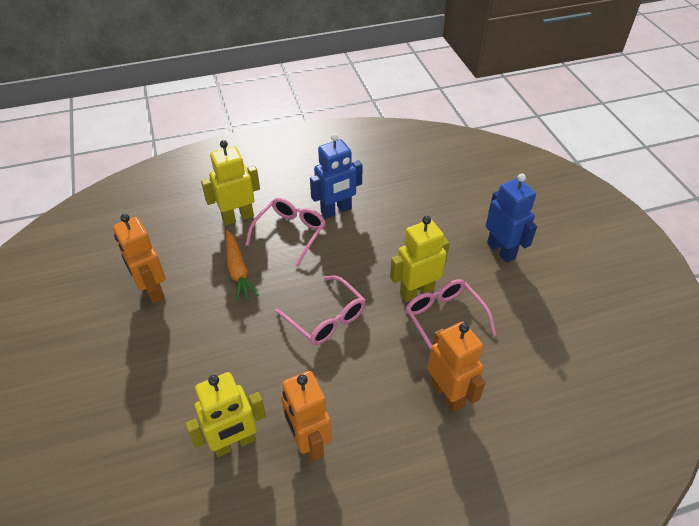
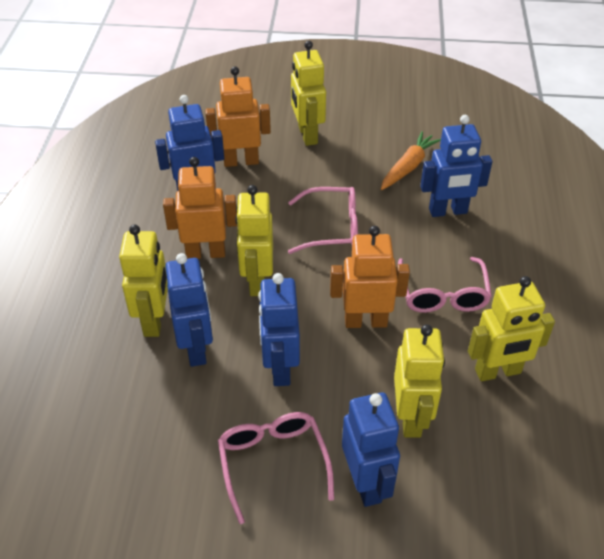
blue robot: 2 -> 5
yellow robot: 3 -> 5

